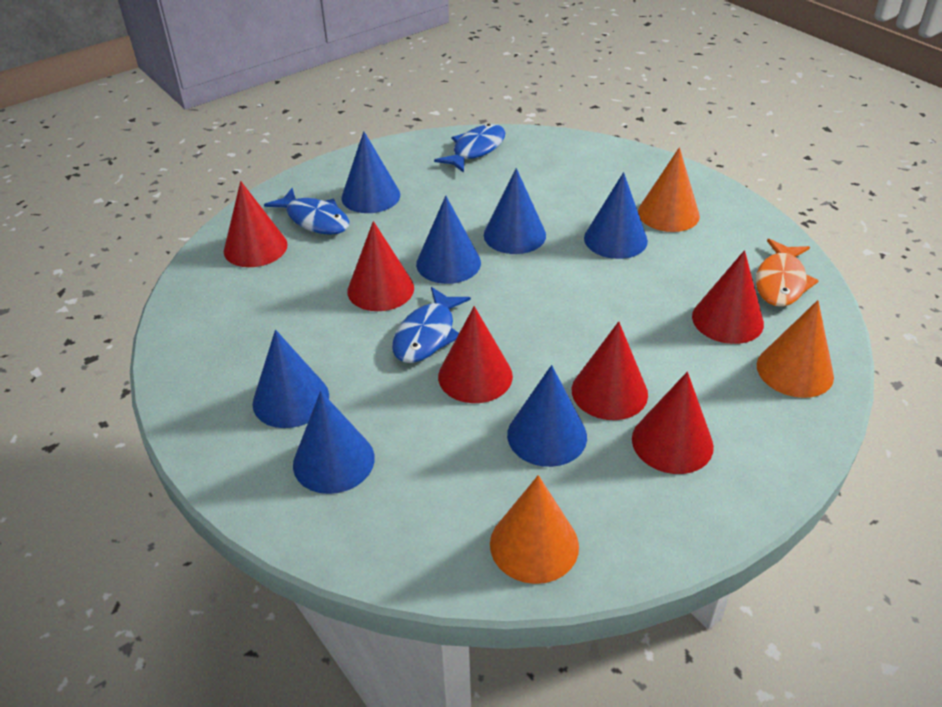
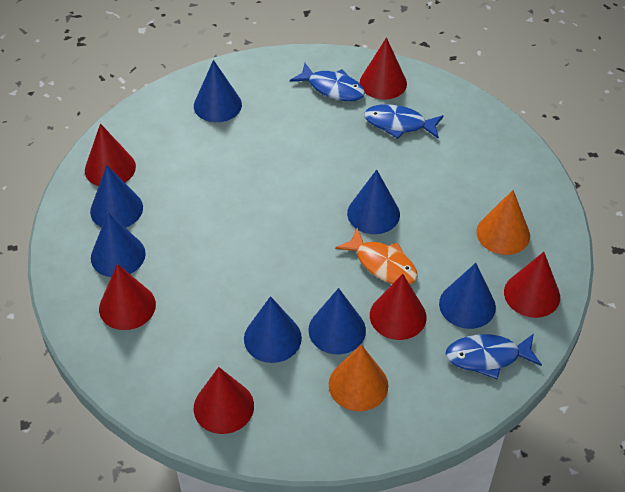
orange cone: 3 -> 2

